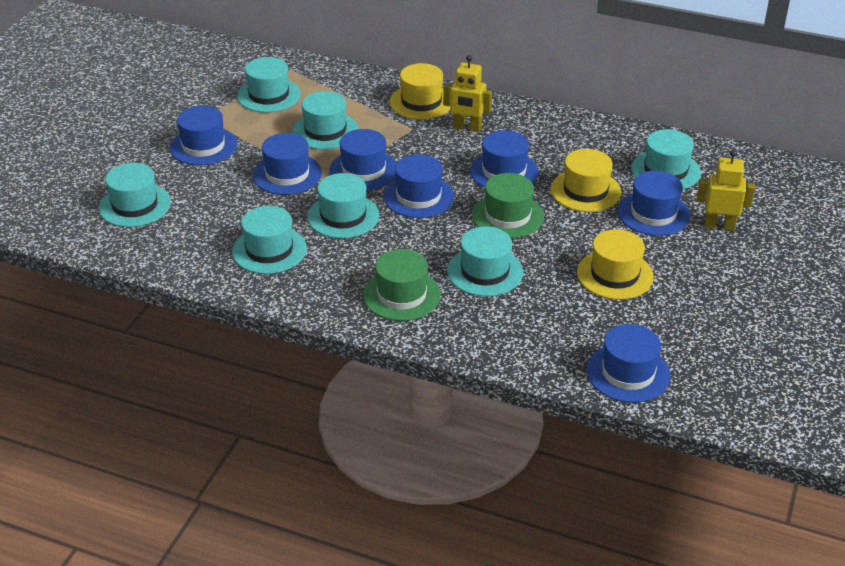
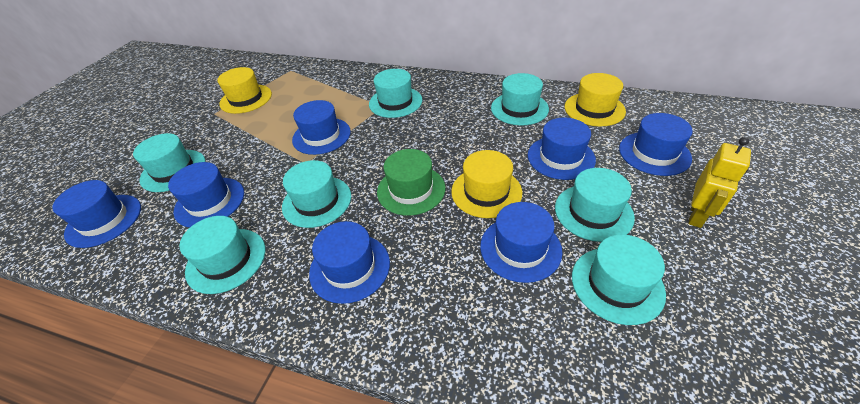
green hat: 2 -> 1
yellow robot: 2 -> 1

